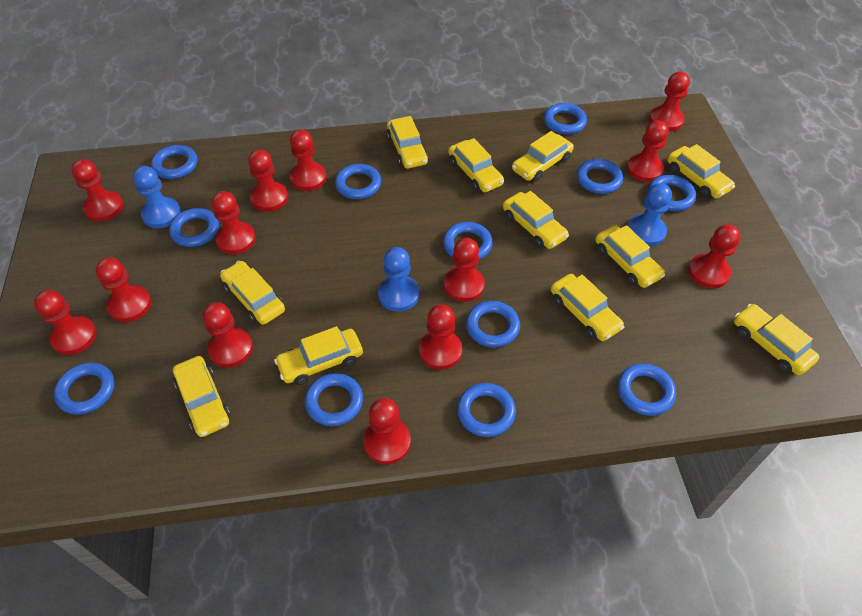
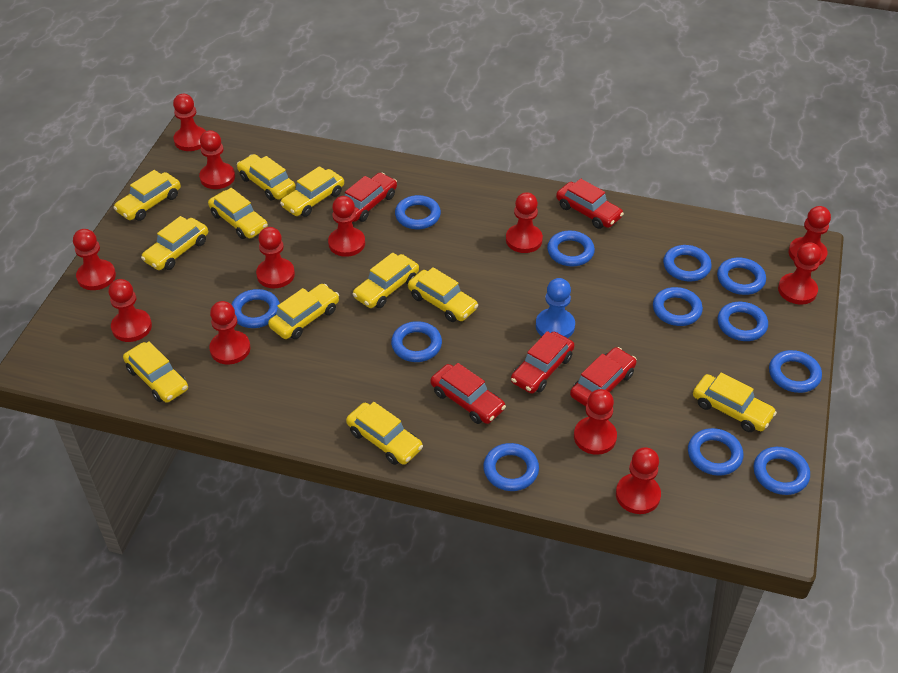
blue pawn: 3 -> 1
red car: 0 -> 5
red pawn: 13 -> 12

